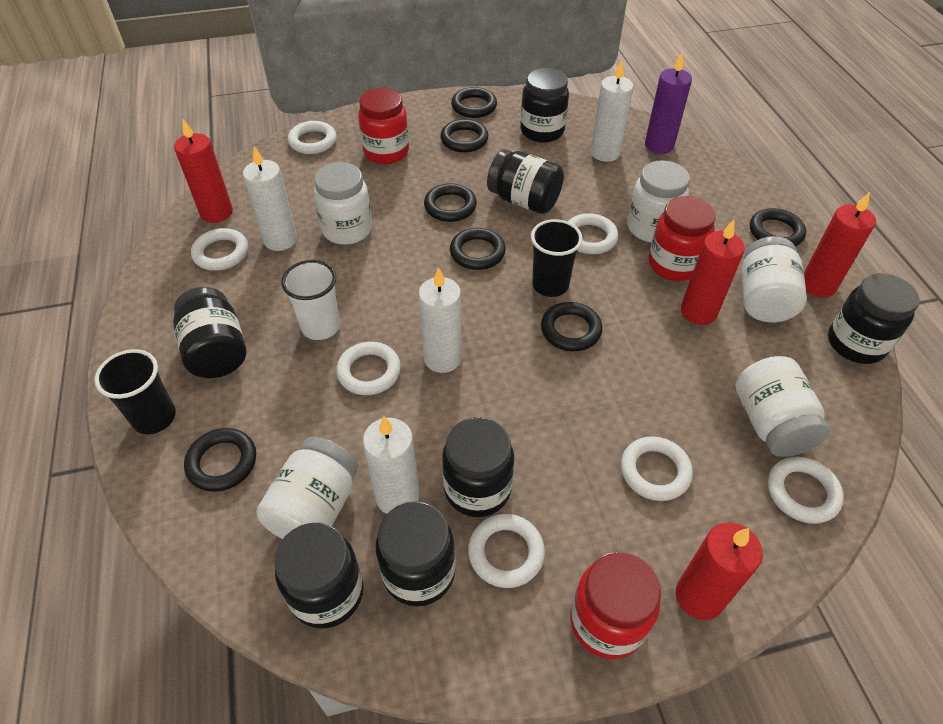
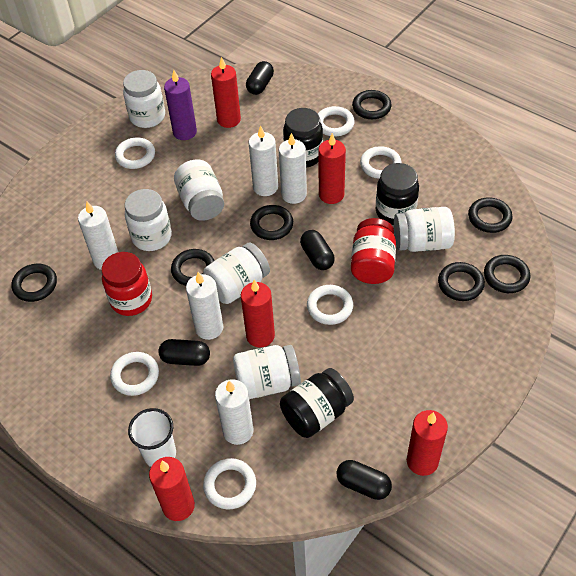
black capsule: 0 -> 4
black cup: 2 -> 0
black jar: 7 -> 3
red candle: 4 -> 5
red jar: 3 -> 2
white candle: 4 -> 5
white jar: 5 -> 6
white ring: 7 -> 6

